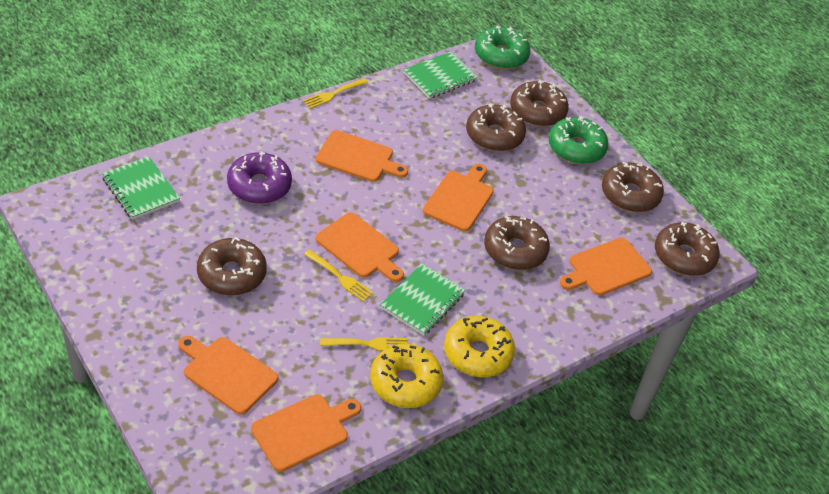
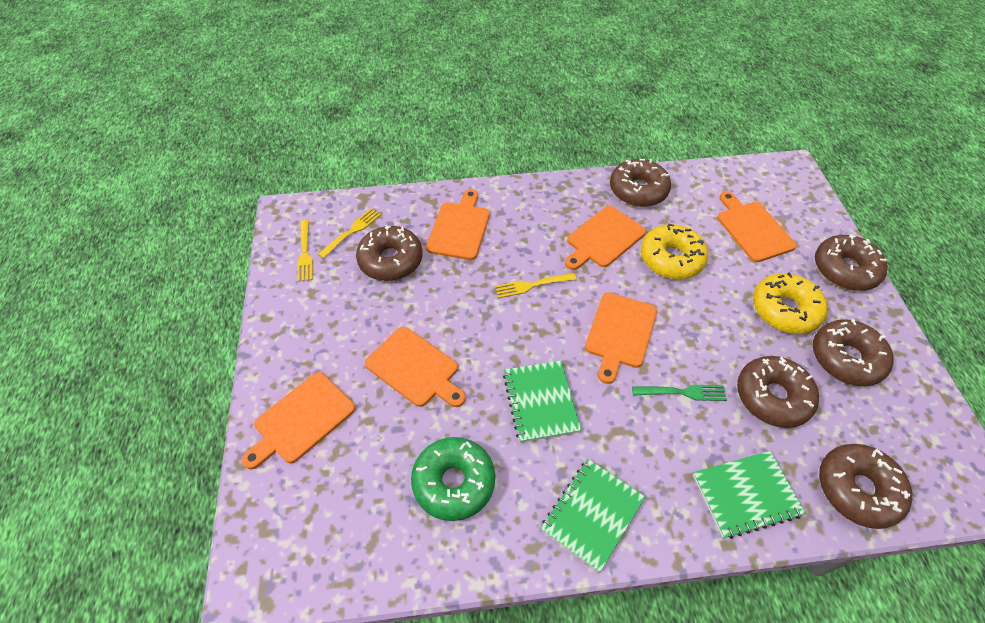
green donut: 2 -> 1
green fork: 0 -> 1
purple donut: 1 -> 0

